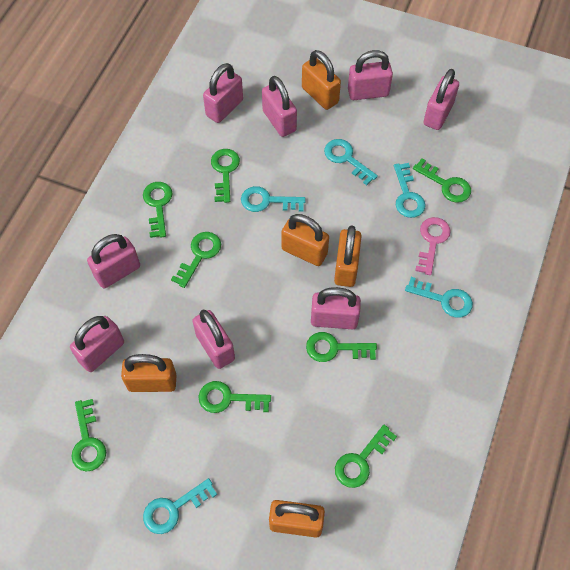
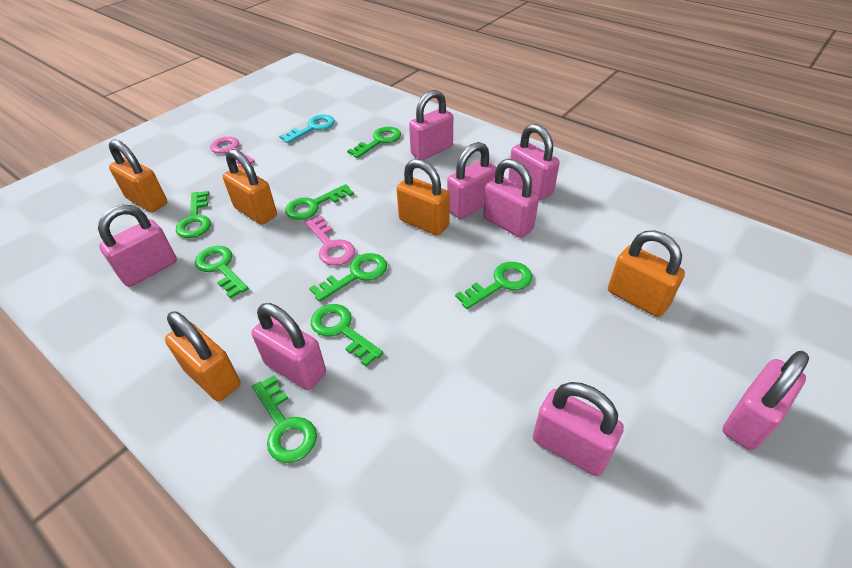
pink key: 1 -> 2
turquoise key: 5 -> 1

